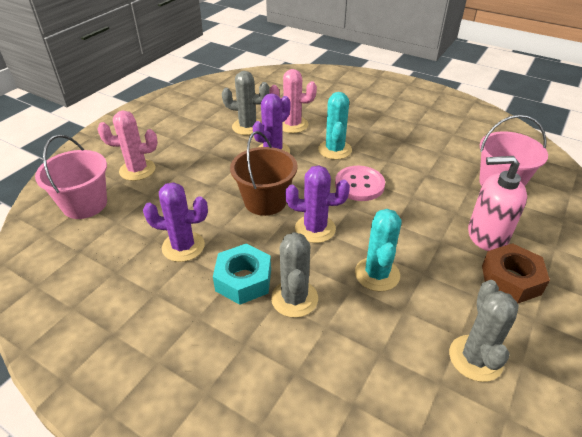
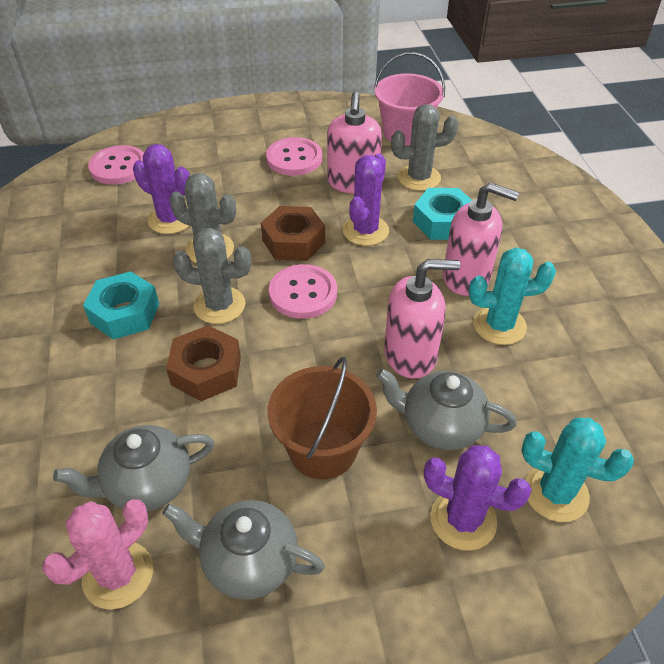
brown nut: 1 -> 2
grey teapot: 0 -> 3
pink bucket: 2 -> 1
pink button: 1 -> 3
pink cactus: 2 -> 1
pink soap dispenser: 1 -> 3
turquoise nut: 1 -> 2

